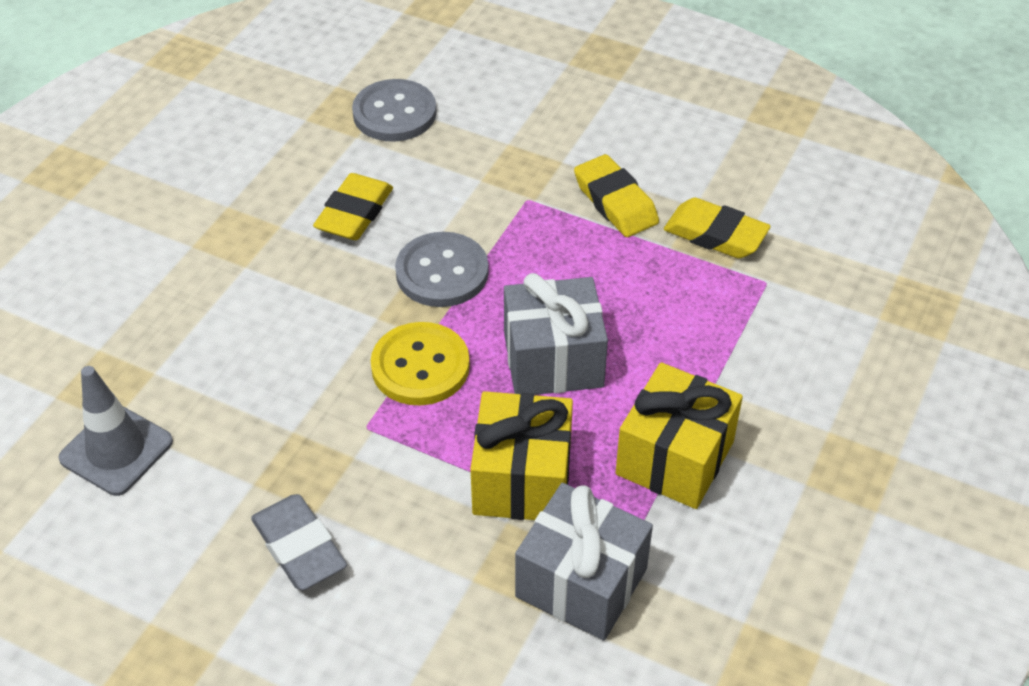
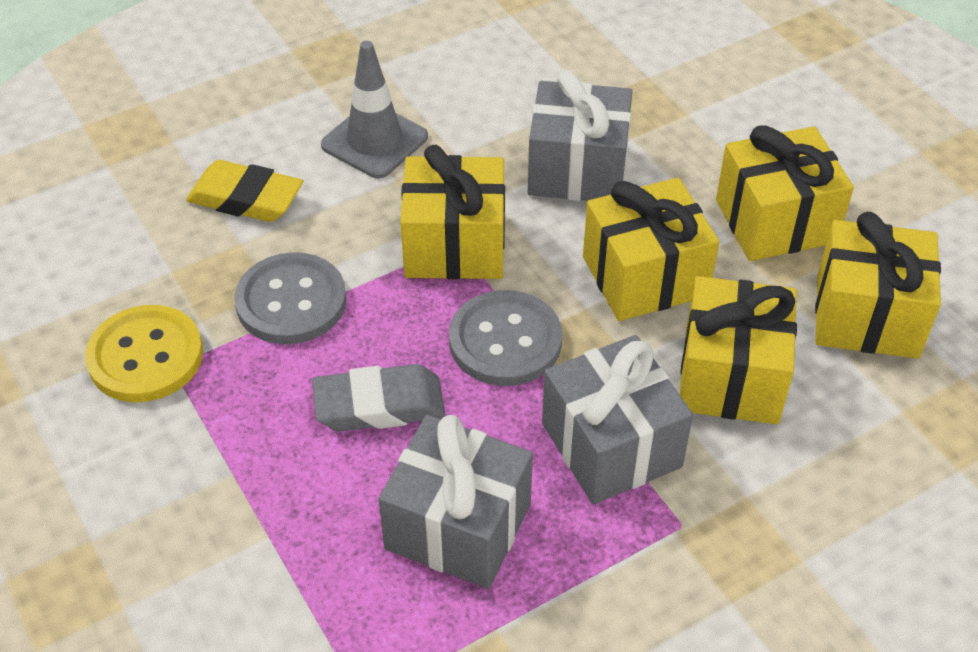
grey gift: 2 -> 3
yellow eraser: 3 -> 1
yellow gift: 2 -> 5

